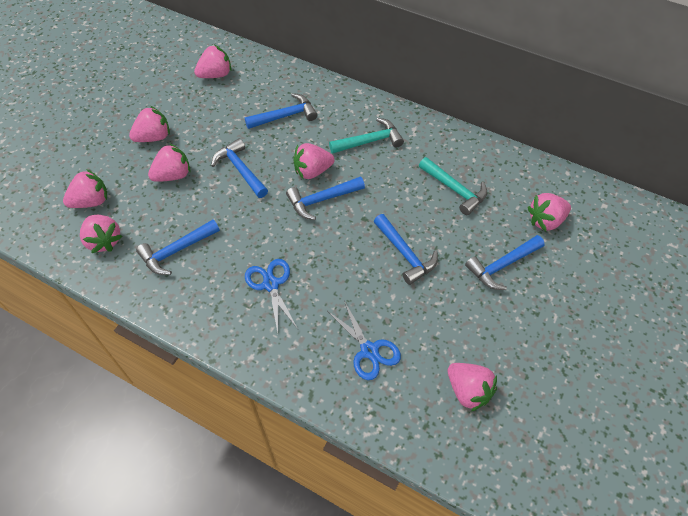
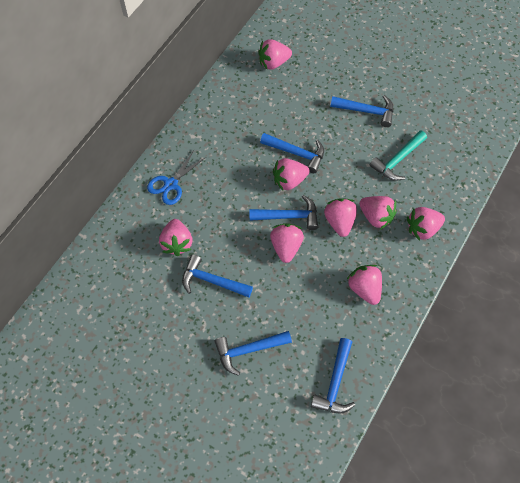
blue scissors: 2 -> 1
turquoise hammer: 2 -> 1

